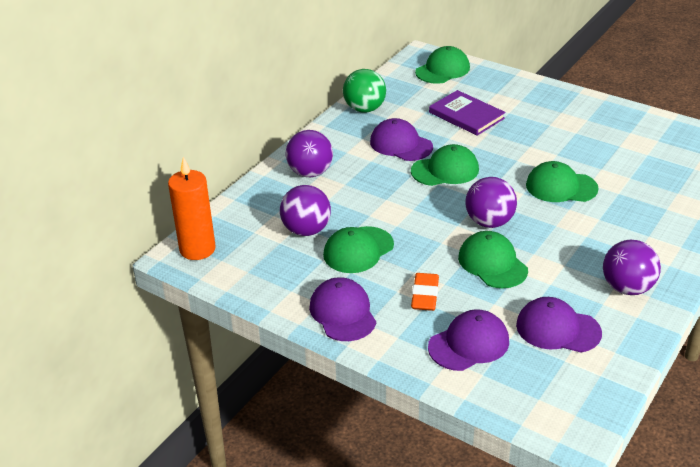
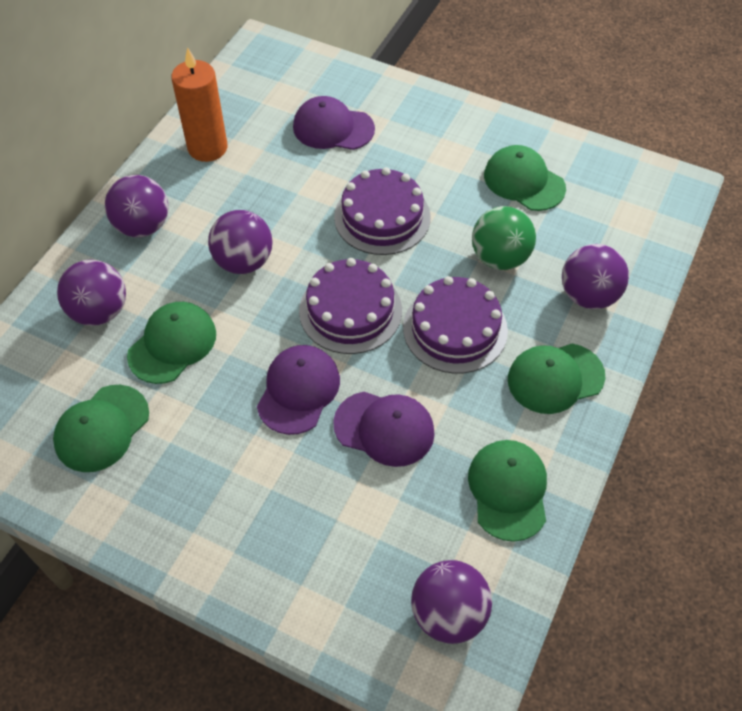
orange eraser: 1 -> 0
purple ball: 4 -> 5
purple book: 1 -> 0
purple cake: 0 -> 3
purple cap: 4 -> 3

